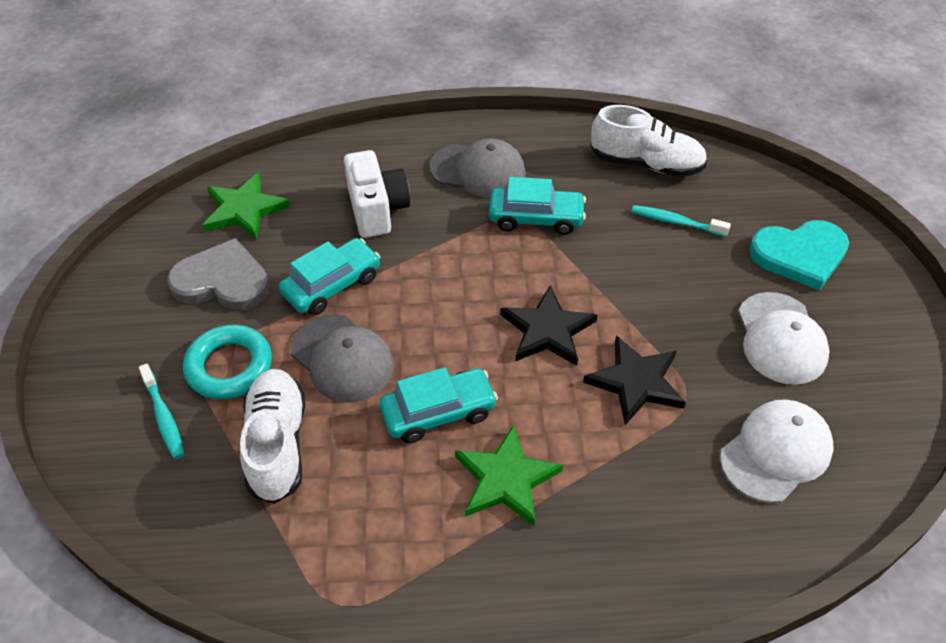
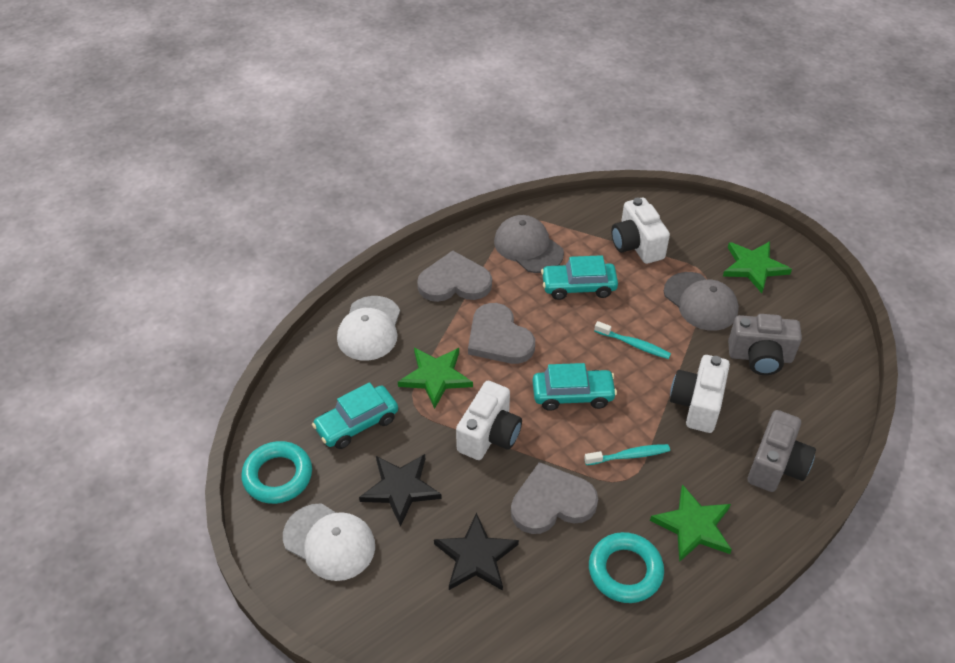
green star: 2 -> 3
grey camera: 0 -> 2
grey heart: 1 -> 3
turquoise heart: 1 -> 0
turquoise ring: 1 -> 2
white camera: 1 -> 3
white shoe: 2 -> 0

